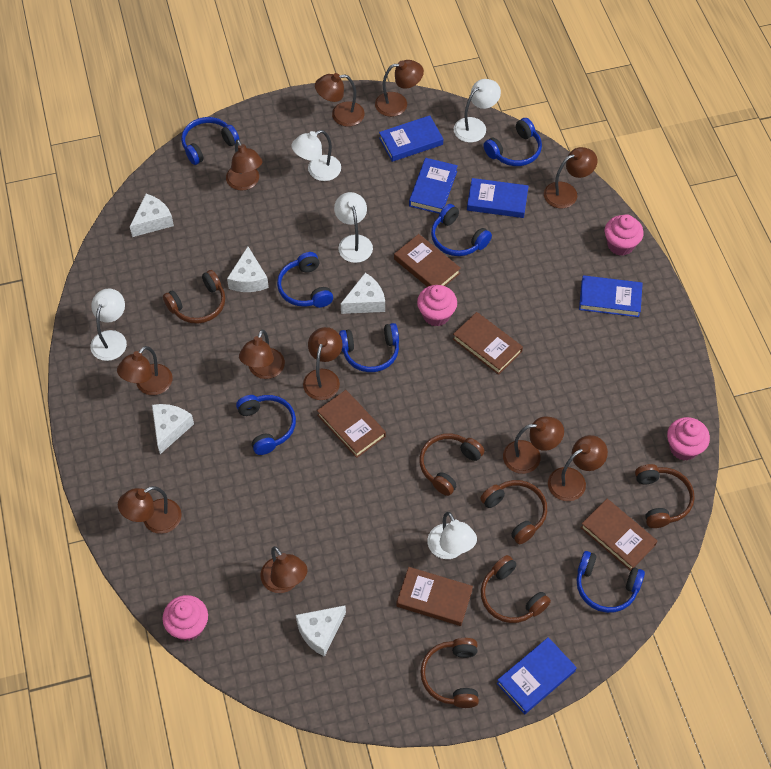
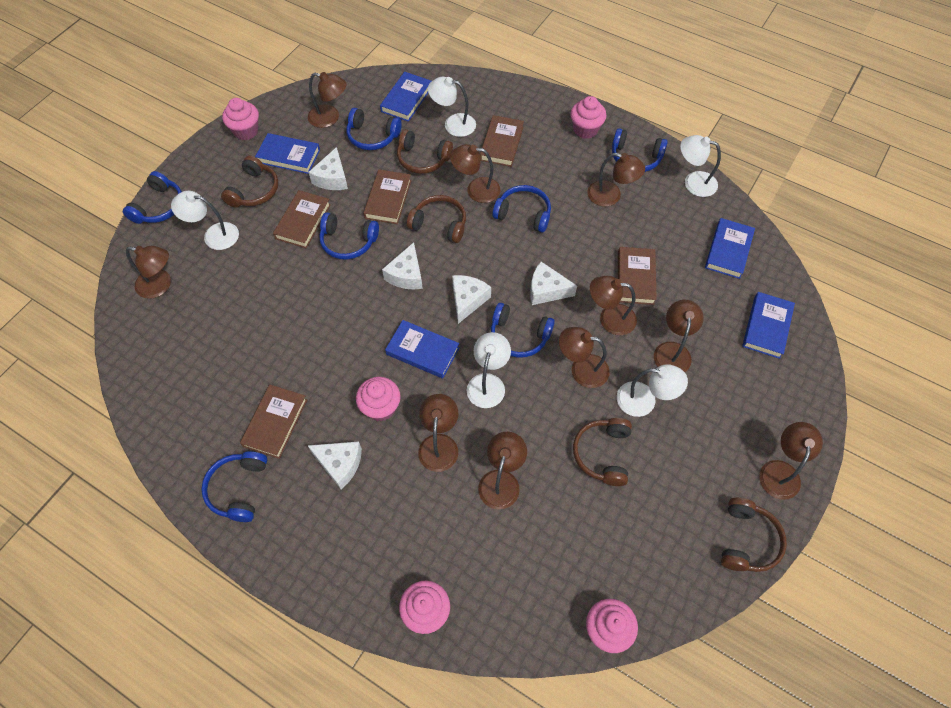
brown headphones: 6 -> 5
brown lamp: 11 -> 10
pink cupcake: 4 -> 5

